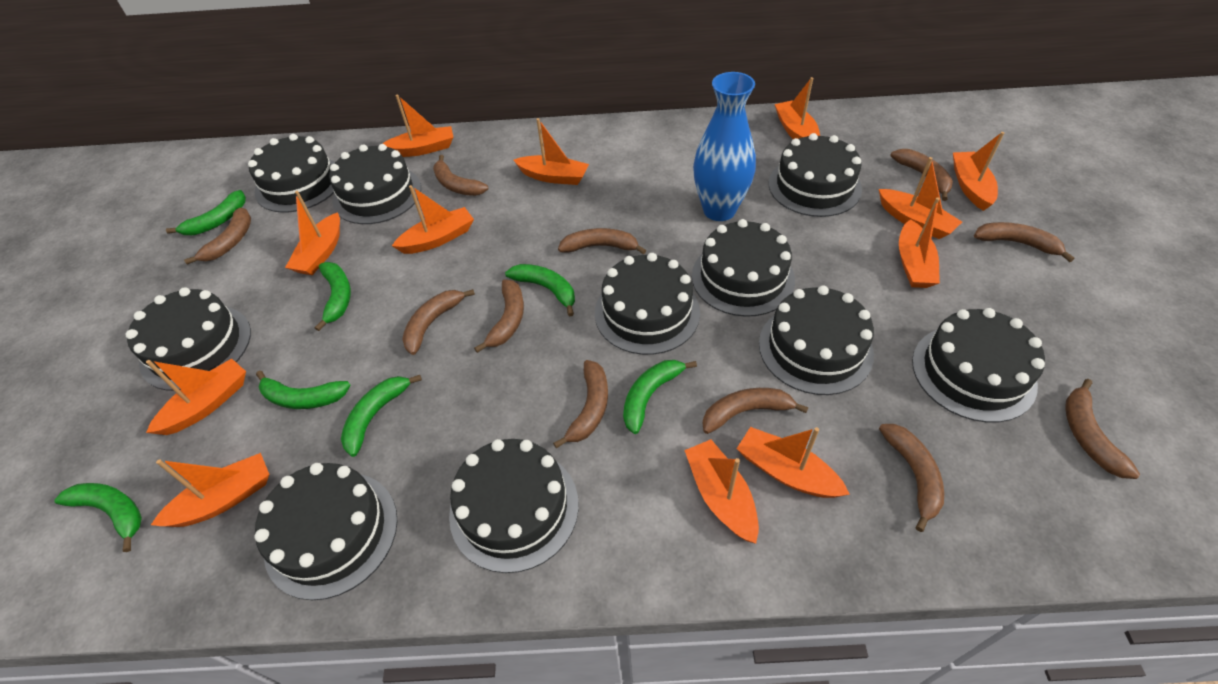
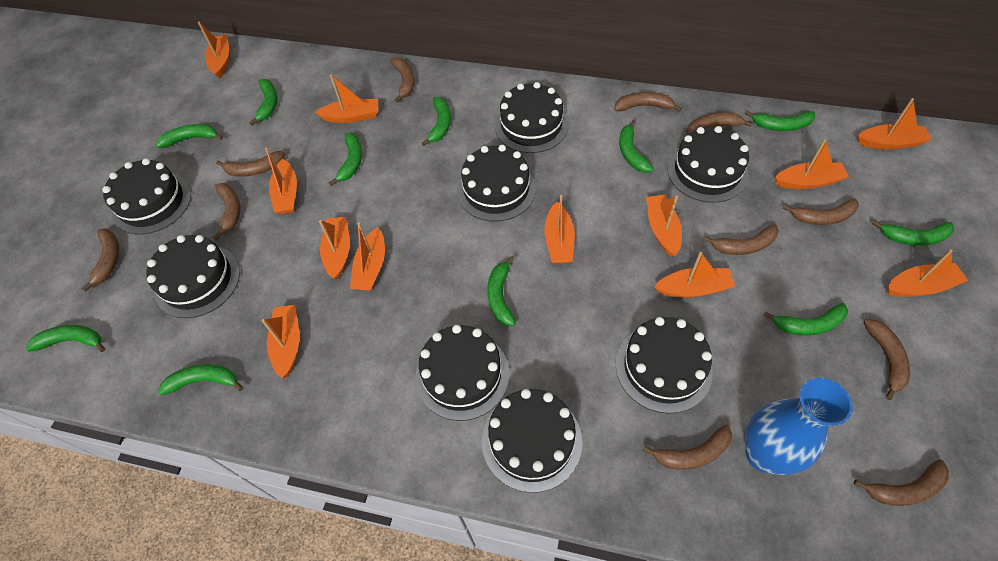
black cake: 10 -> 8
green banana: 7 -> 11

